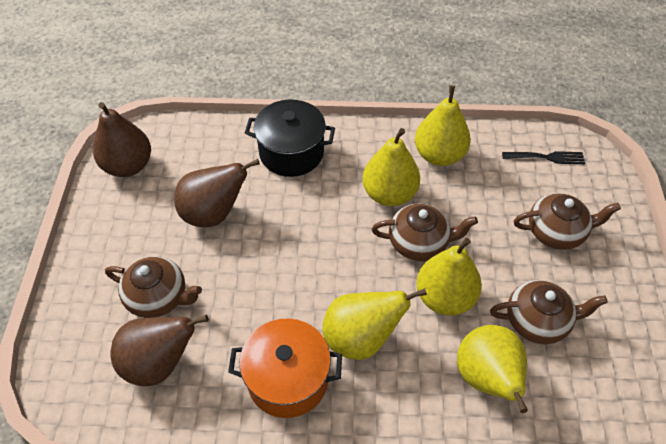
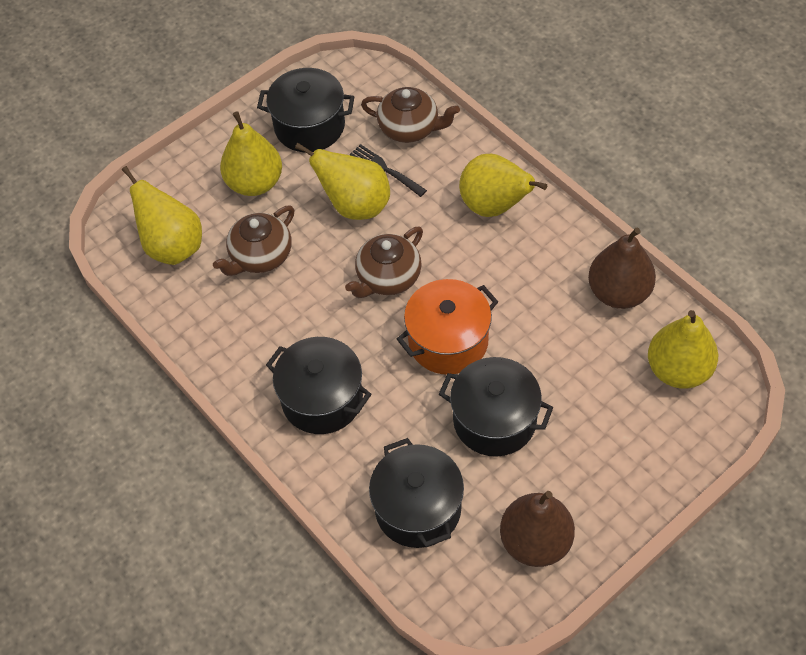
black pot: 1 -> 4
brown pear: 3 -> 2
brown teapot: 4 -> 3

